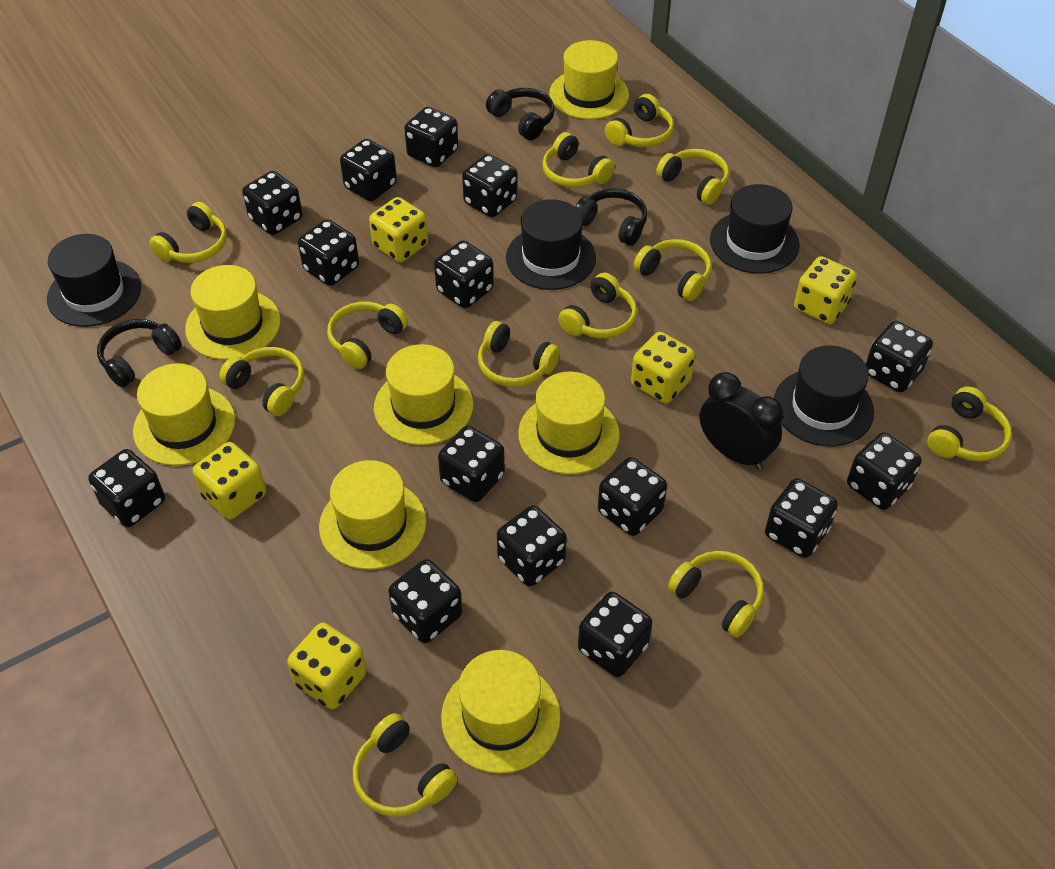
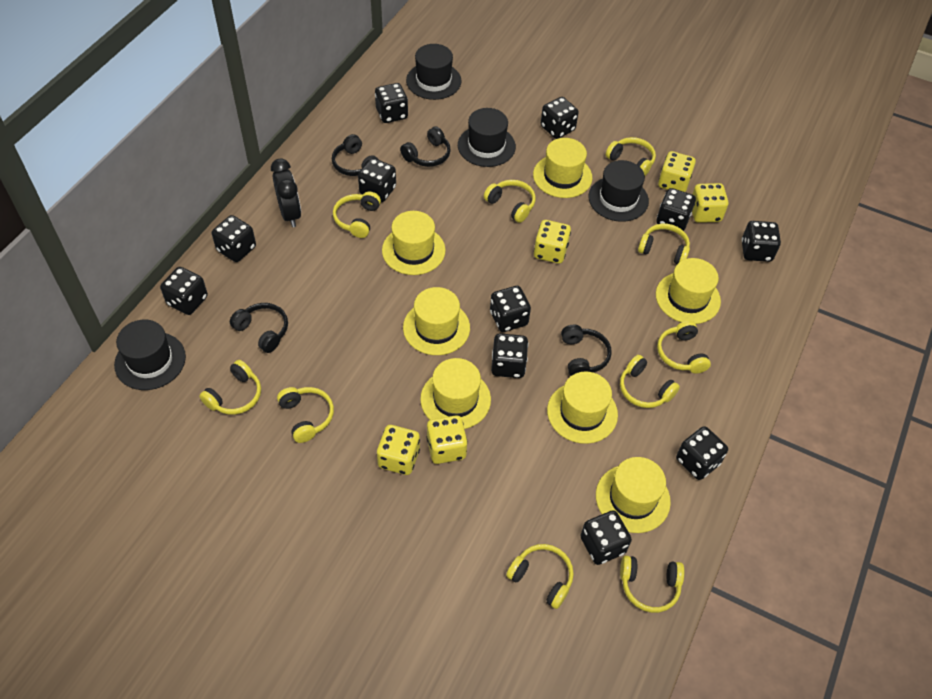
black dice: 15 -> 11
black headphones: 3 -> 4
yellow headphones: 12 -> 10

